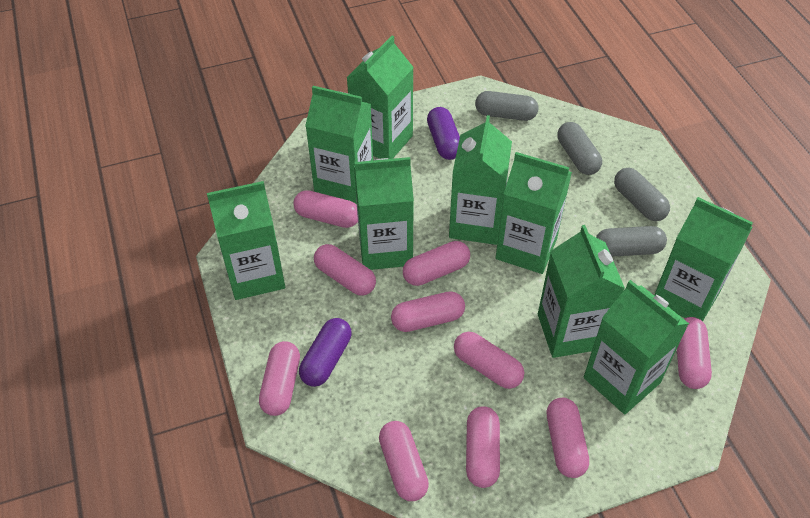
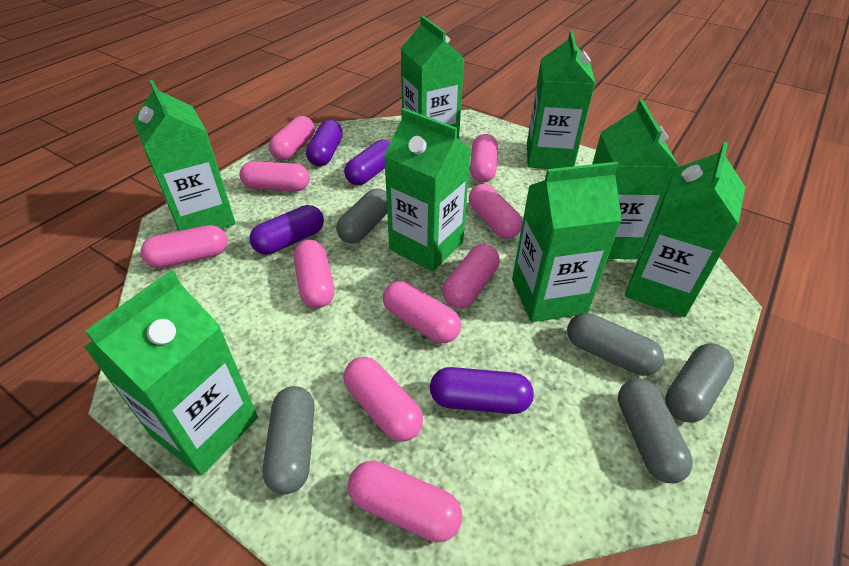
green carton: 9 -> 8
grey capsule: 4 -> 5
purple capsule: 2 -> 4

